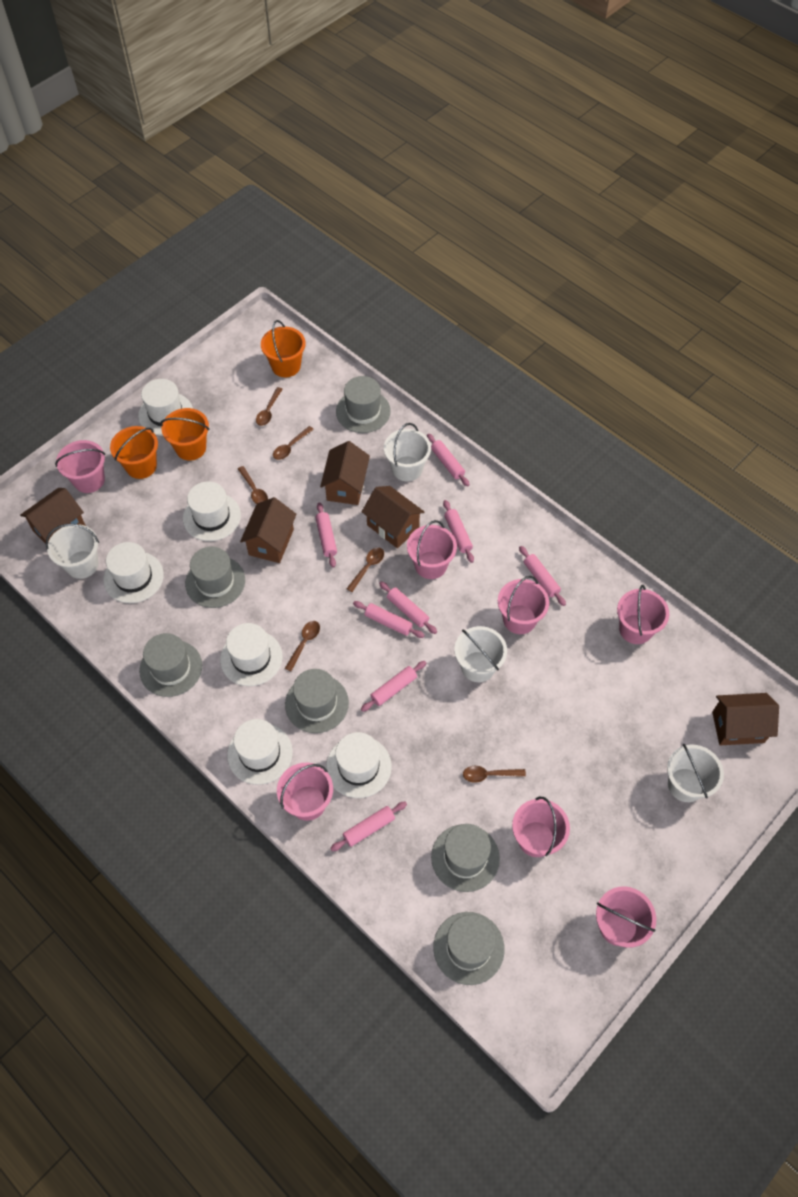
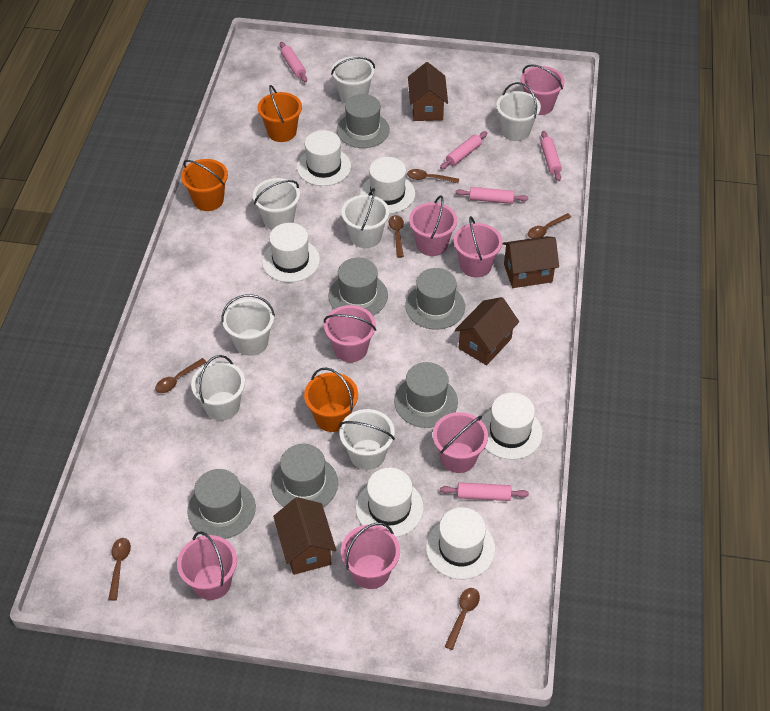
brown house: 5 -> 4
pink rolling pin: 8 -> 5
white bucket: 4 -> 7

